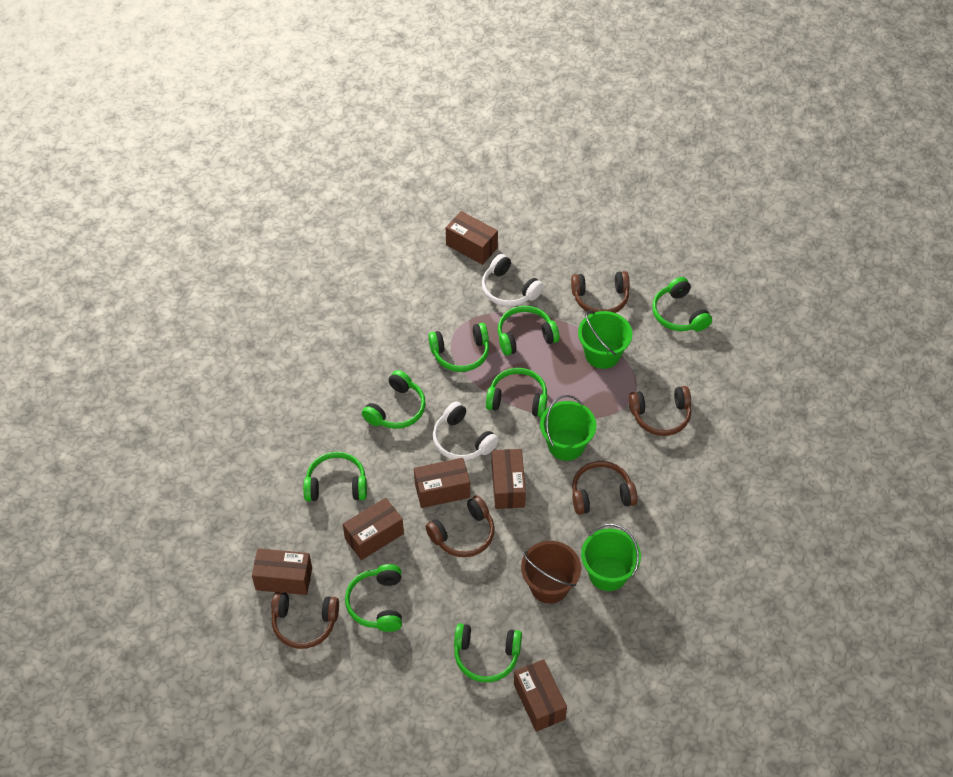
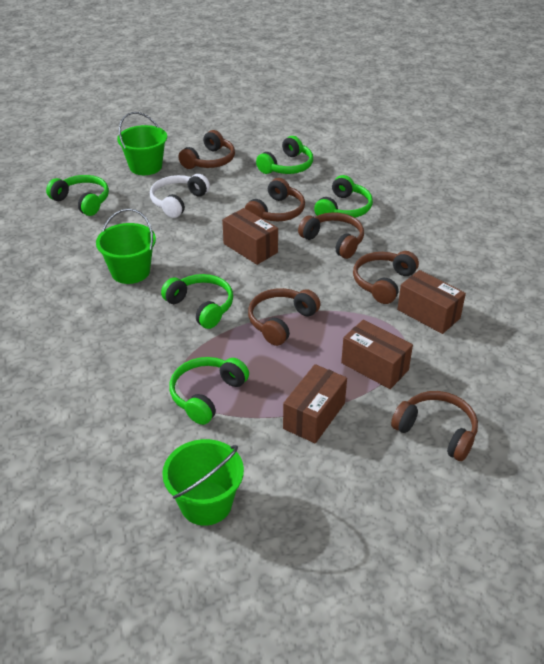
brown box: 6 -> 4
brown bucket: 1 -> 0
brown headphones: 5 -> 6
green headphones: 8 -> 5
white headphones: 2 -> 1

